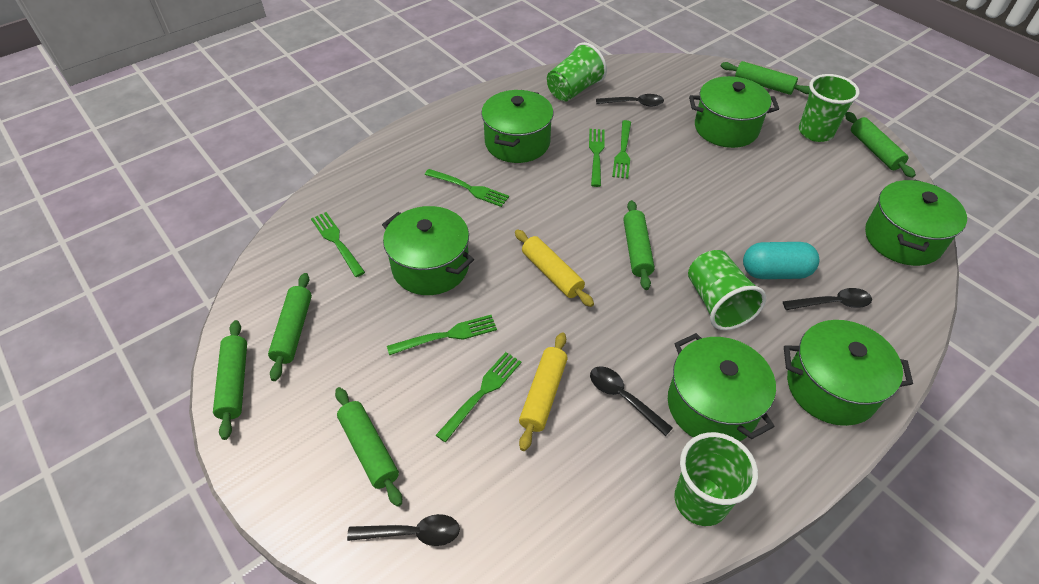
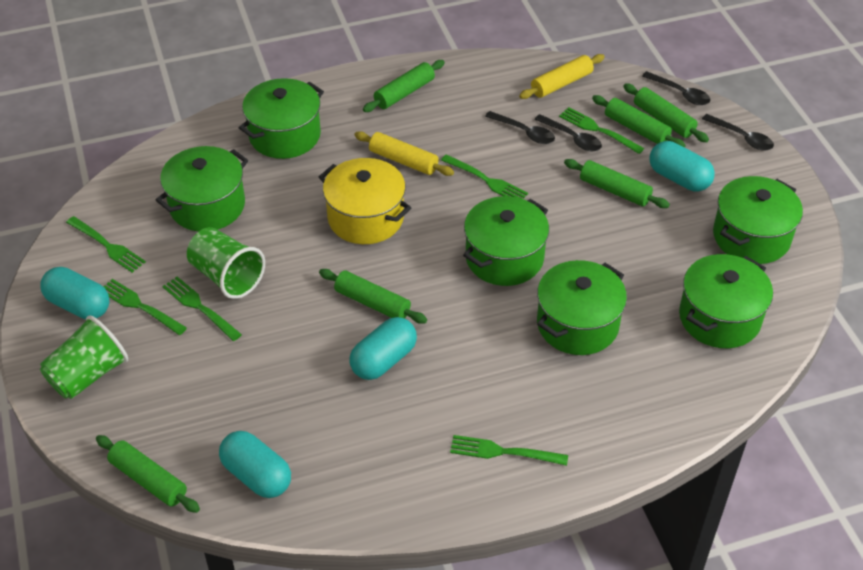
green cup: 4 -> 2
turquoise capsule: 1 -> 4
yellow pot: 0 -> 1

